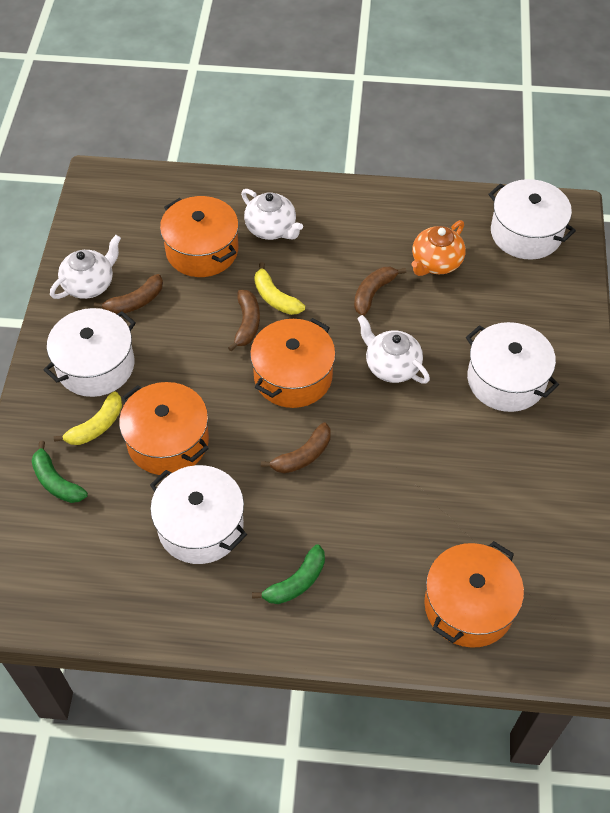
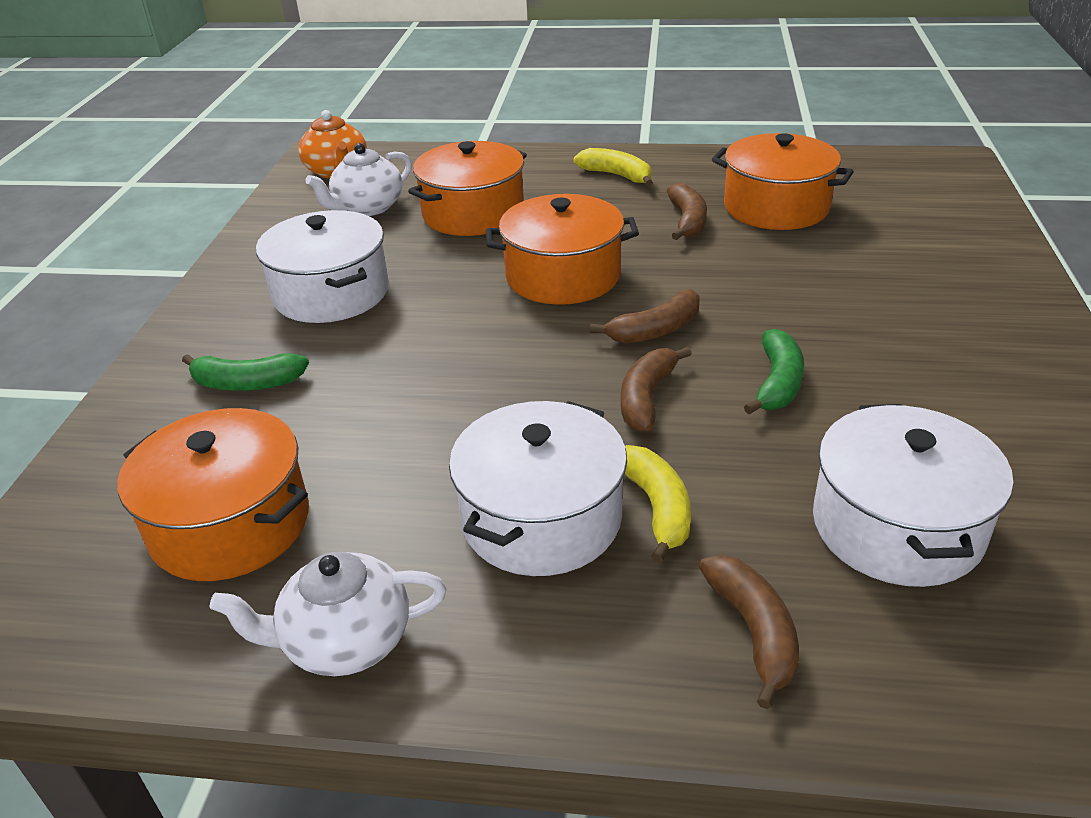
white pot: 4 -> 3
white teapot: 3 -> 2

